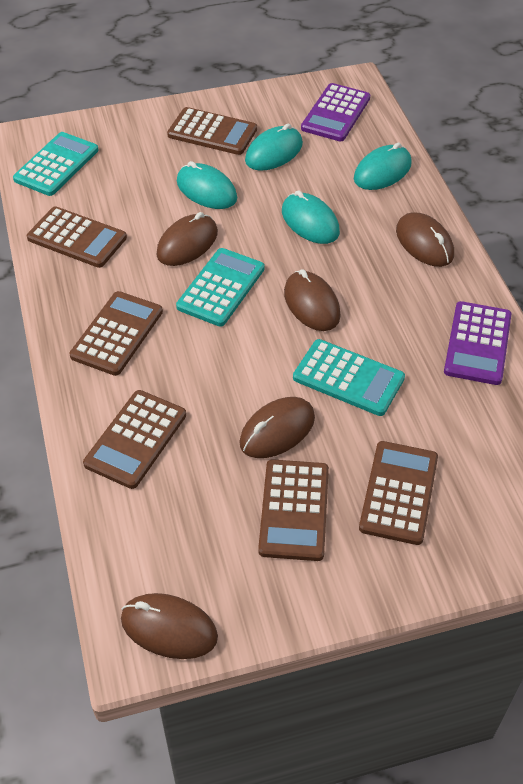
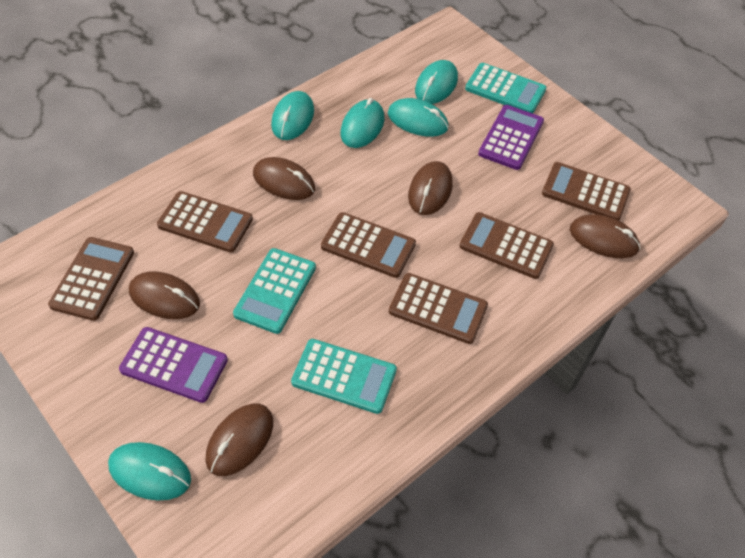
turquoise mouse: 4 -> 5

